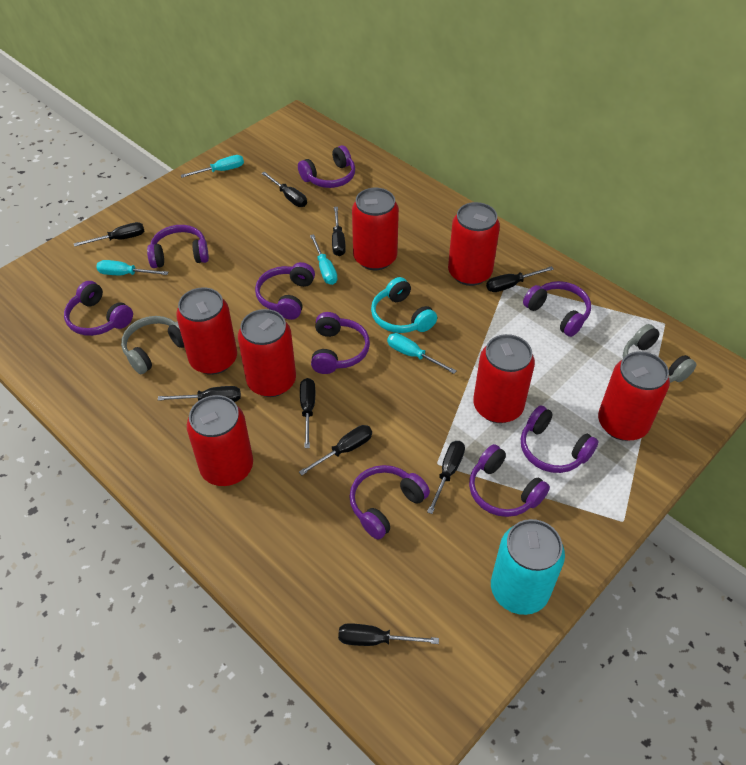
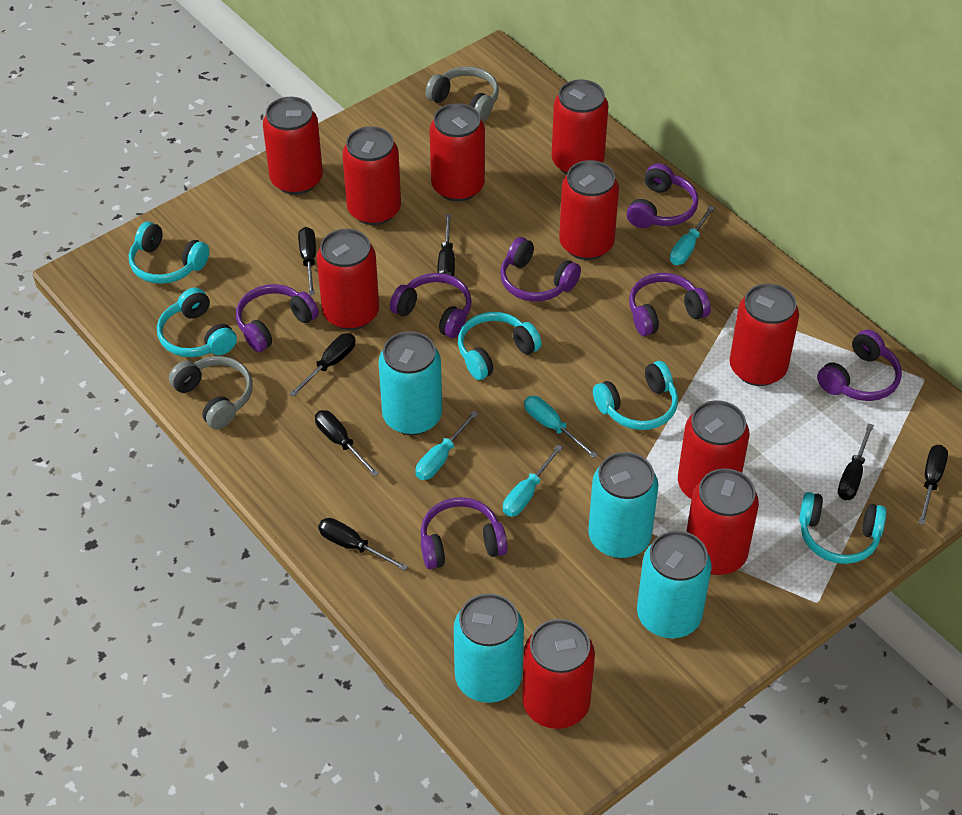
black screwdriver: 9 -> 7
purple headphones: 9 -> 7
red can: 7 -> 10
turquoise can: 1 -> 4
turquoise headphones: 1 -> 5

